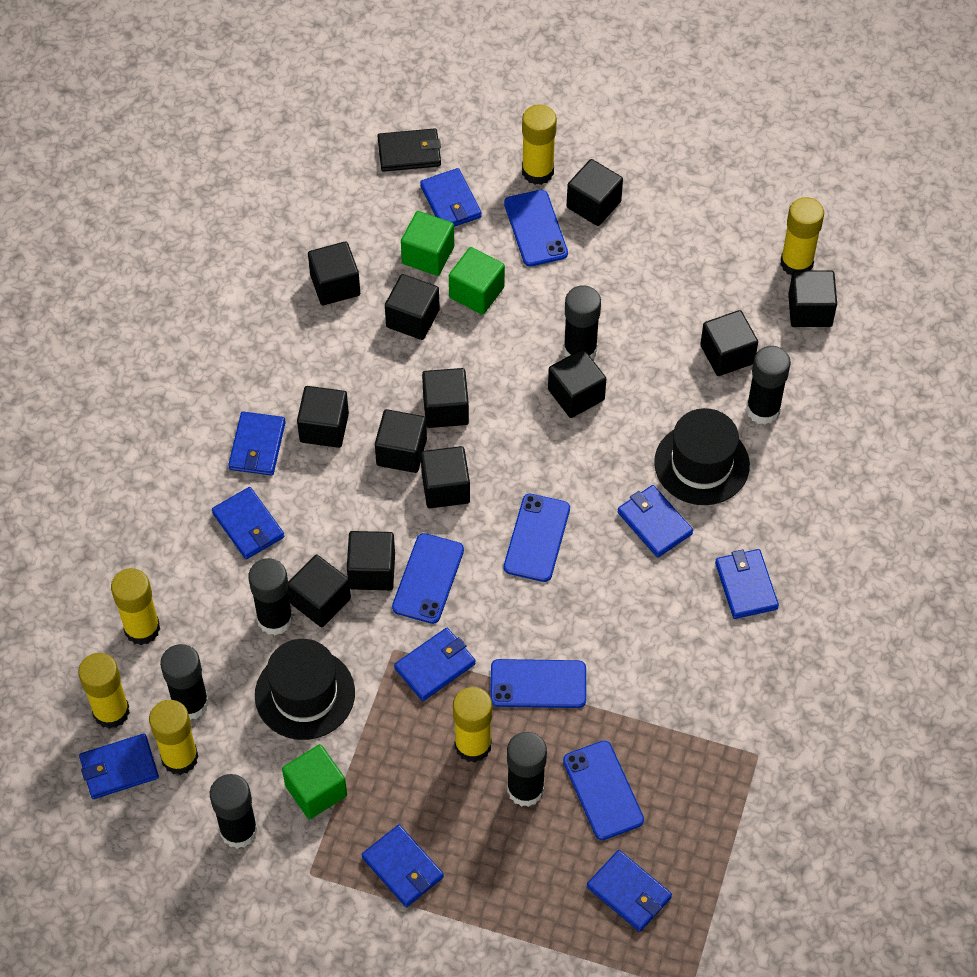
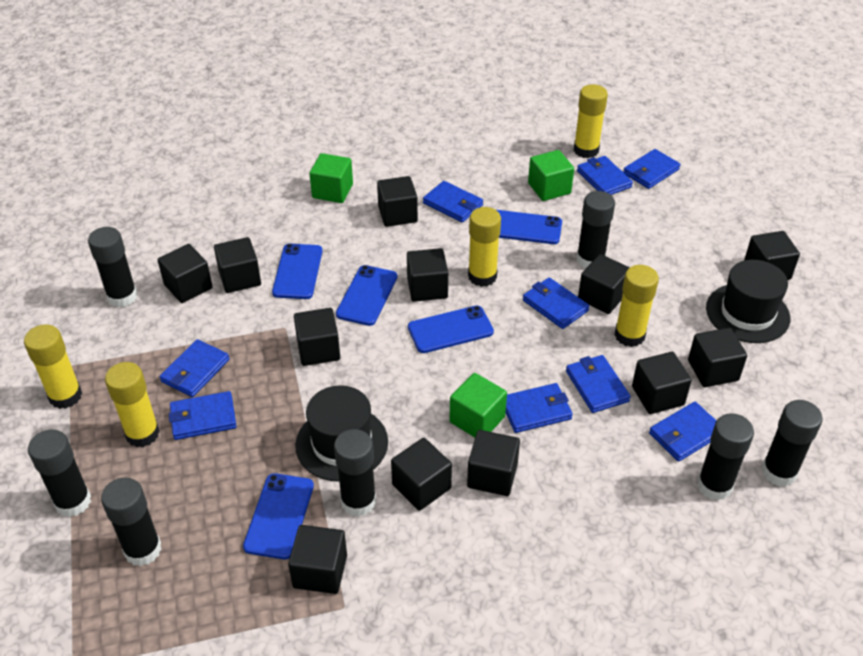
black glue stick: 6 -> 7
black wallet: 1 -> 0
yellow glue stick: 6 -> 5

